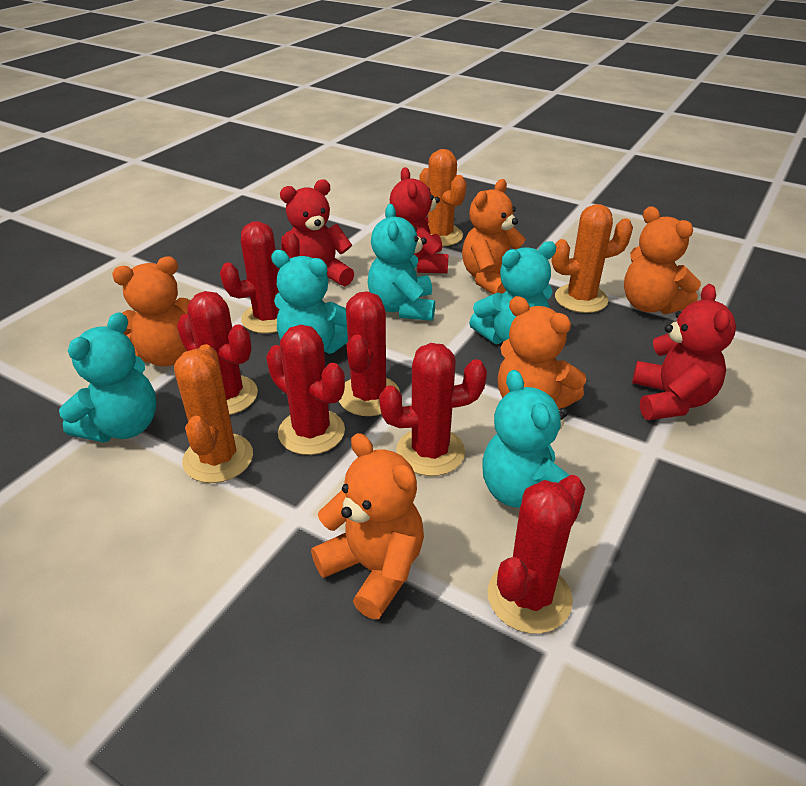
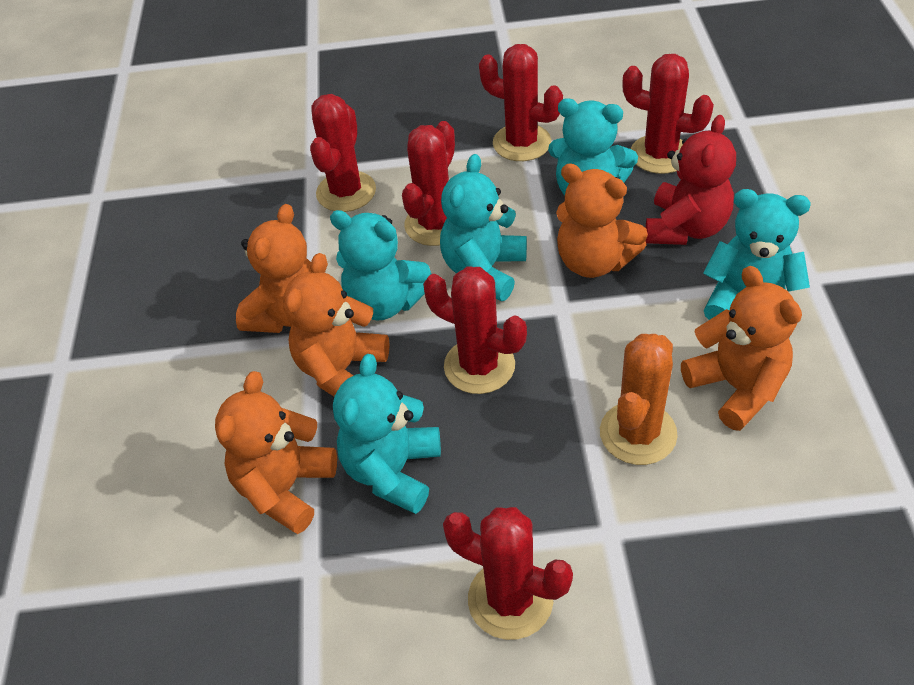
orange cactus: 3 -> 1
red teddy bear: 3 -> 1

